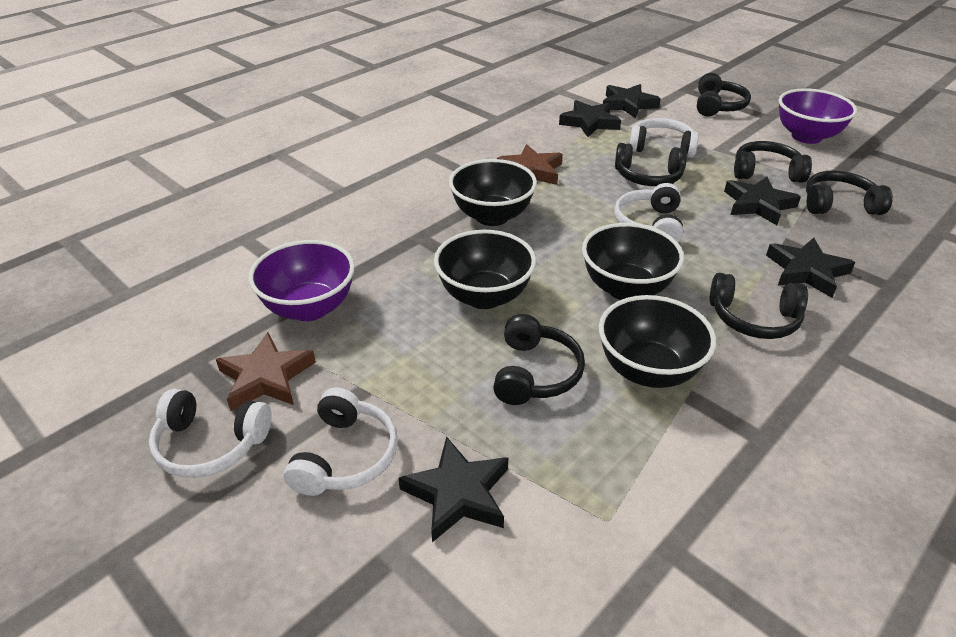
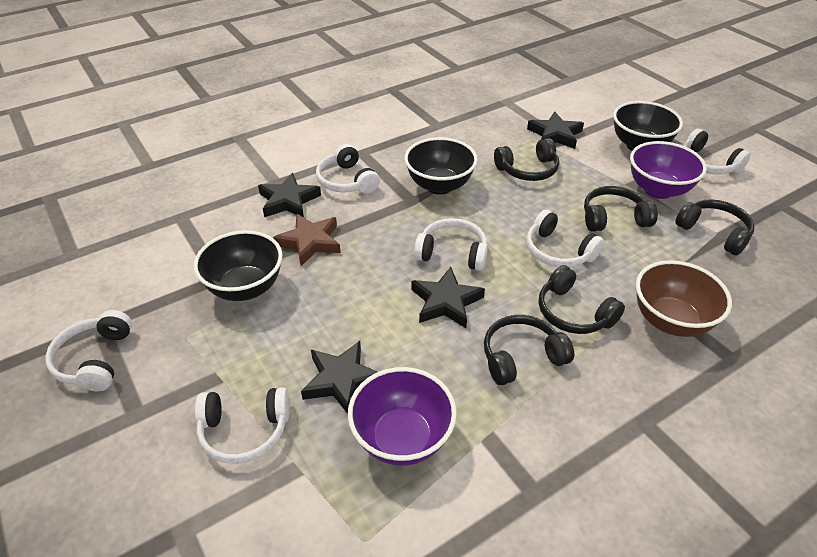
black bowl: 4 -> 3
black headphones: 6 -> 5
black star: 5 -> 4
brown bowl: 0 -> 1
brown star: 2 -> 1
white headphones: 4 -> 6

